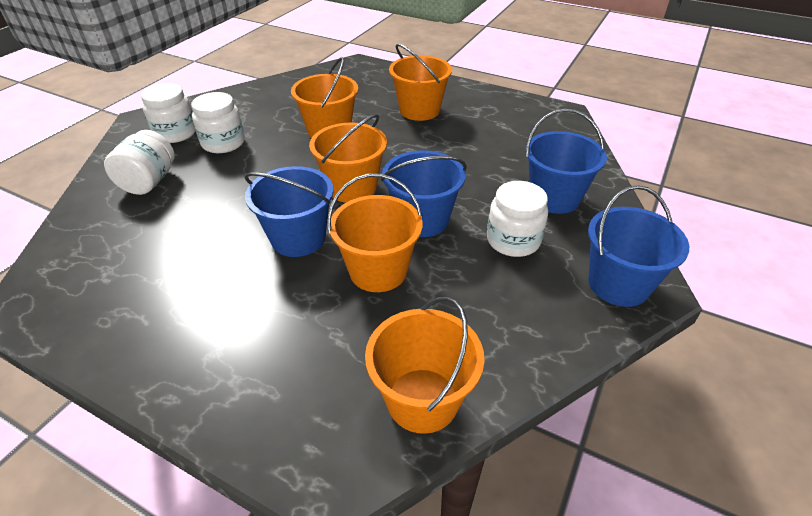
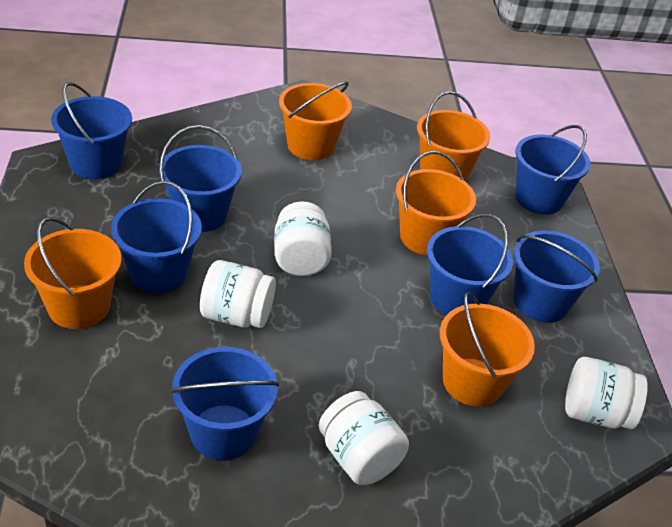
blue bucket: 4 -> 7

